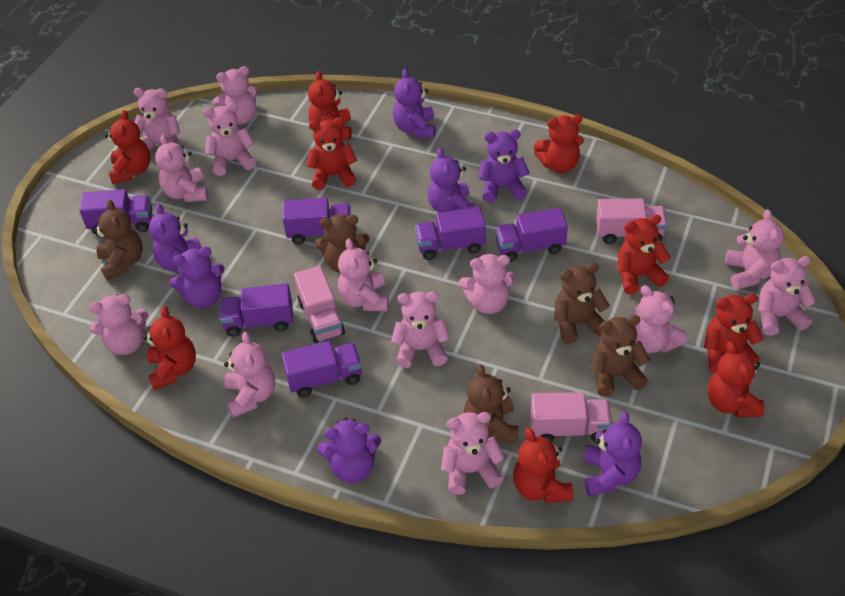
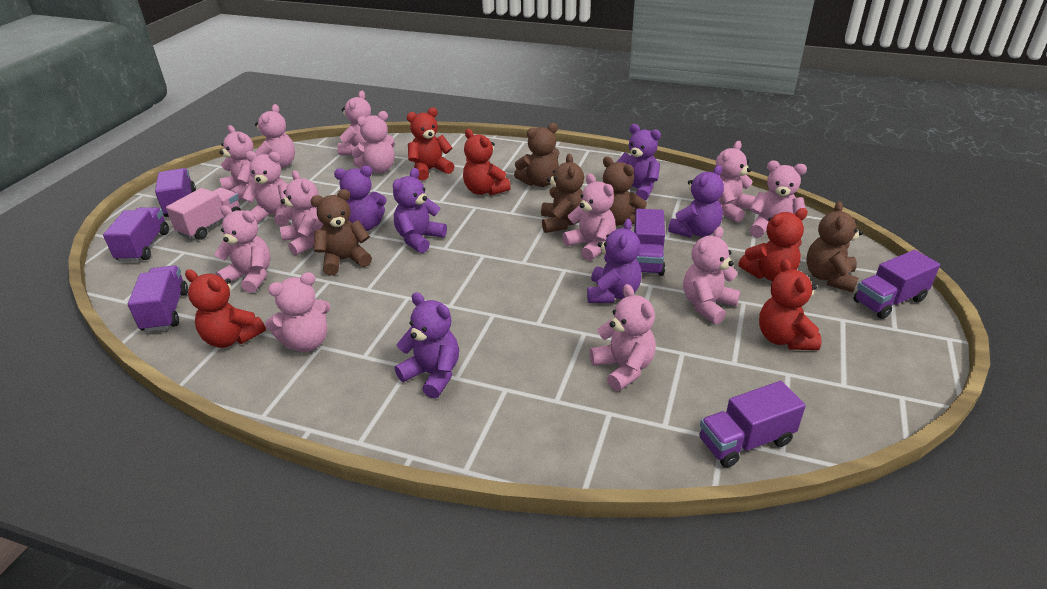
pink truck: 3 -> 1
purple teddy bear: 7 -> 6
red teddy bear: 9 -> 5

